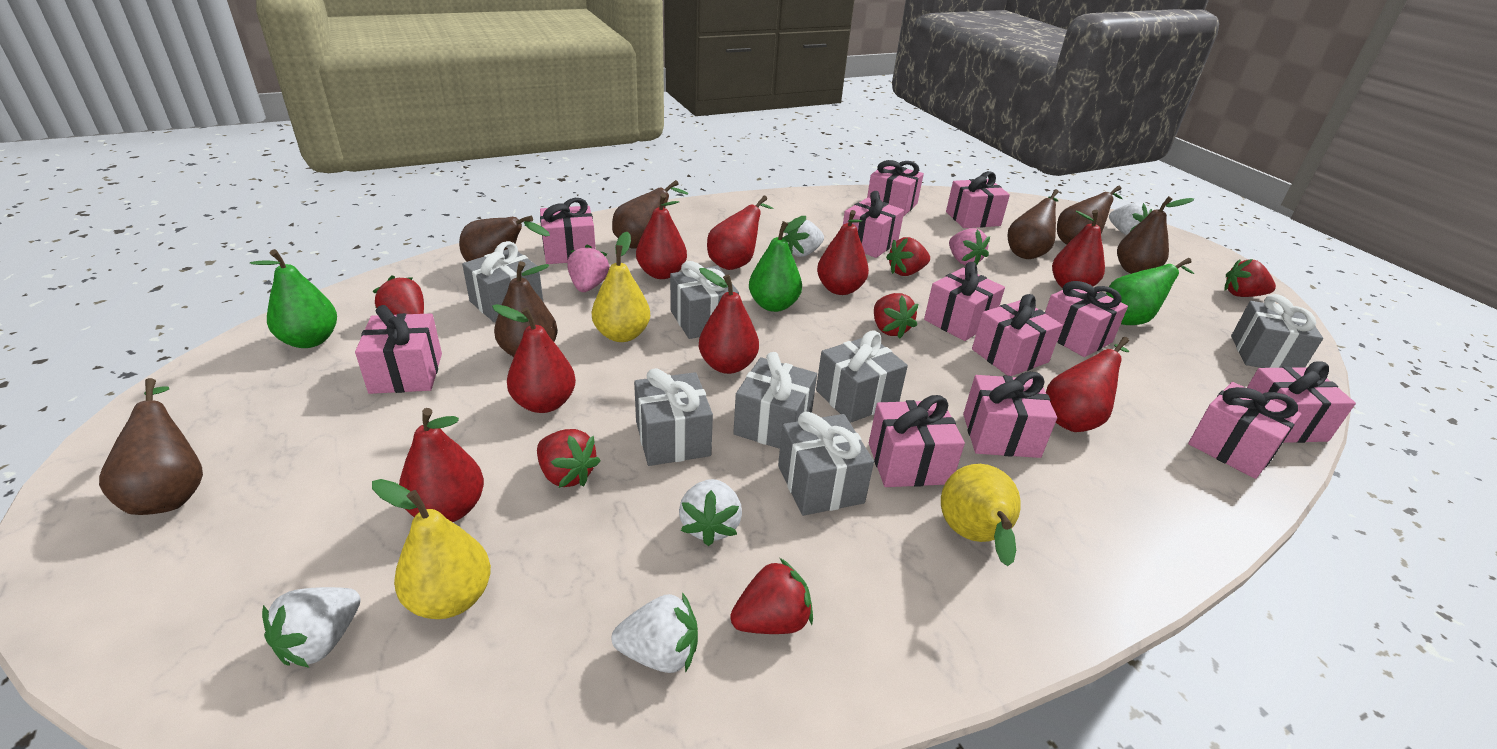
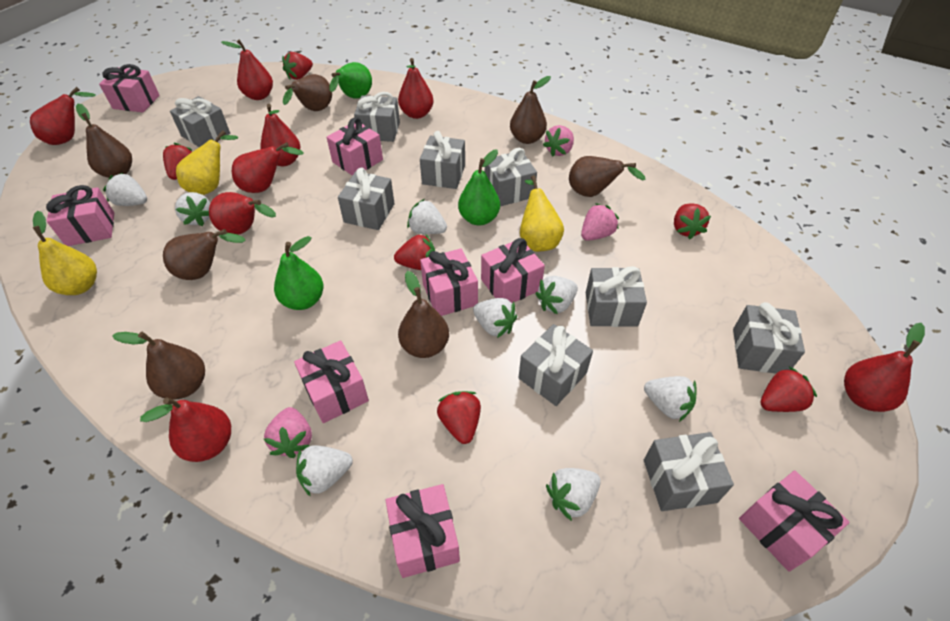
grey gift: 7 -> 9
pink gift: 12 -> 8
pink strawberry: 2 -> 3
white strawberry: 5 -> 8

